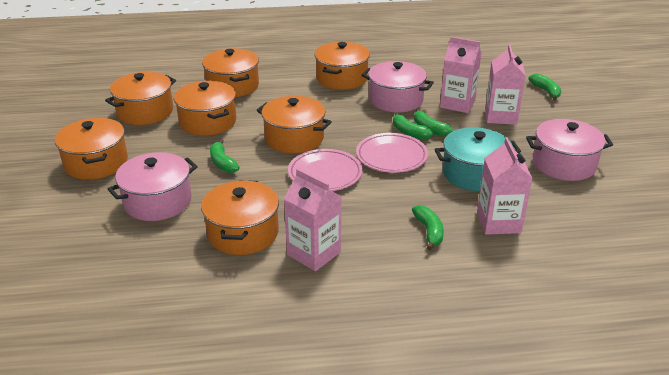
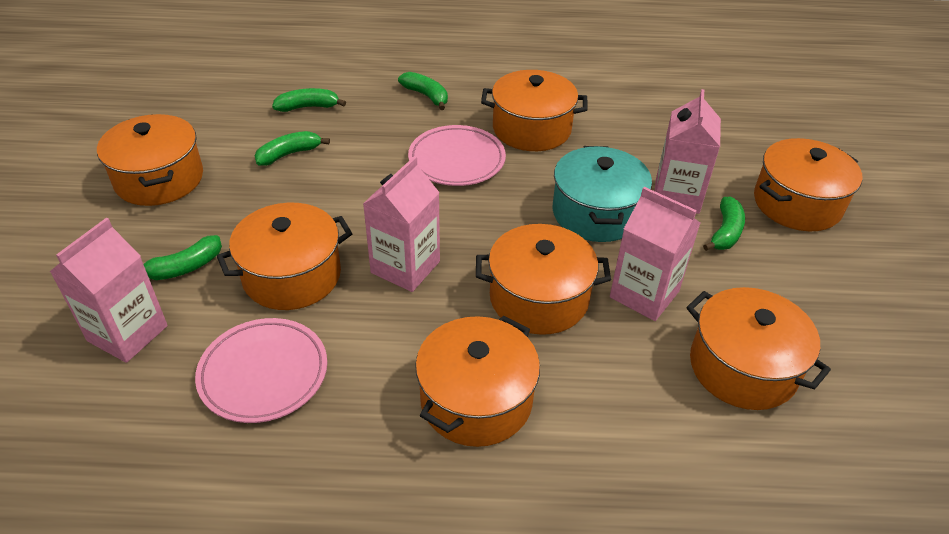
pink pot: 3 -> 0

